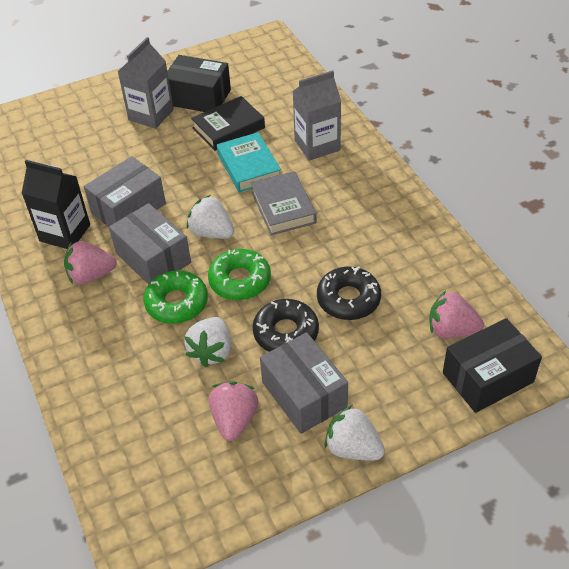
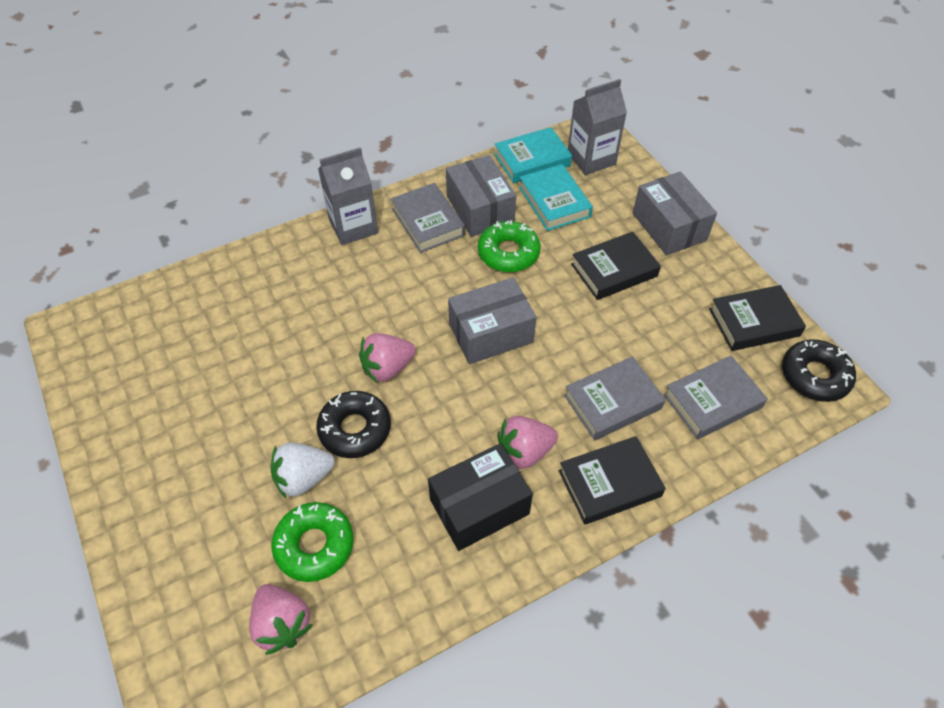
black book: 1 -> 3
black box: 2 -> 1
black carton: 1 -> 0
grey book: 1 -> 3
turquoise book: 1 -> 2
white strawberry: 3 -> 1

